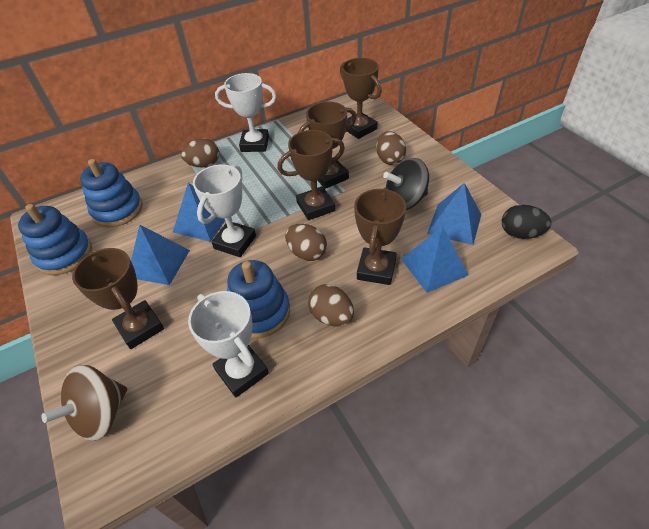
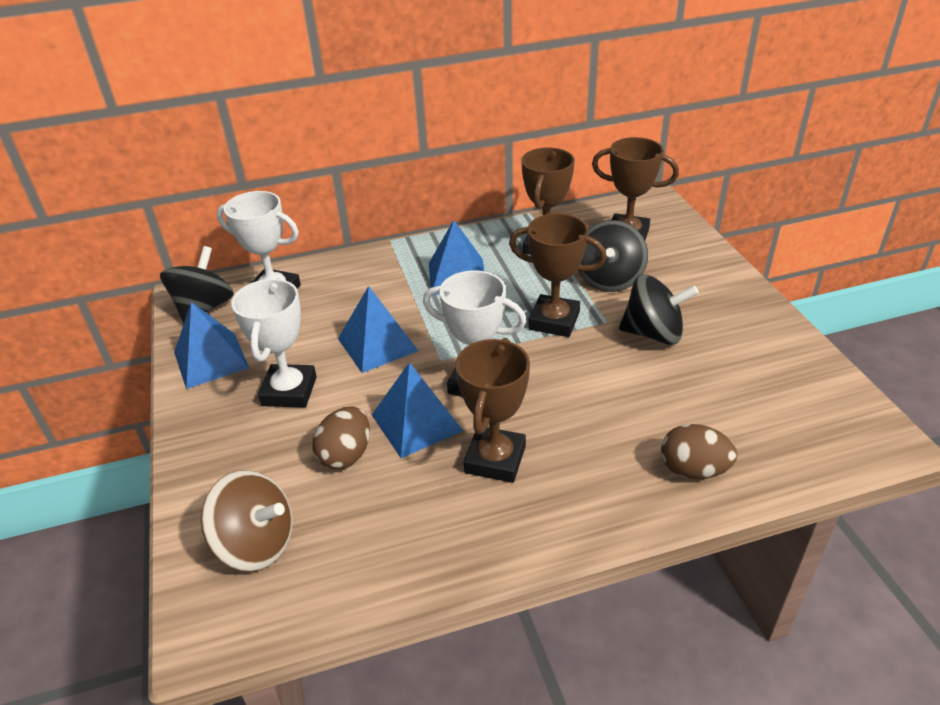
black egg: 1 -> 0
black spinning top: 1 -> 3
blue stacking toy: 3 -> 0
brown egg: 4 -> 2
brown trophy: 5 -> 4

